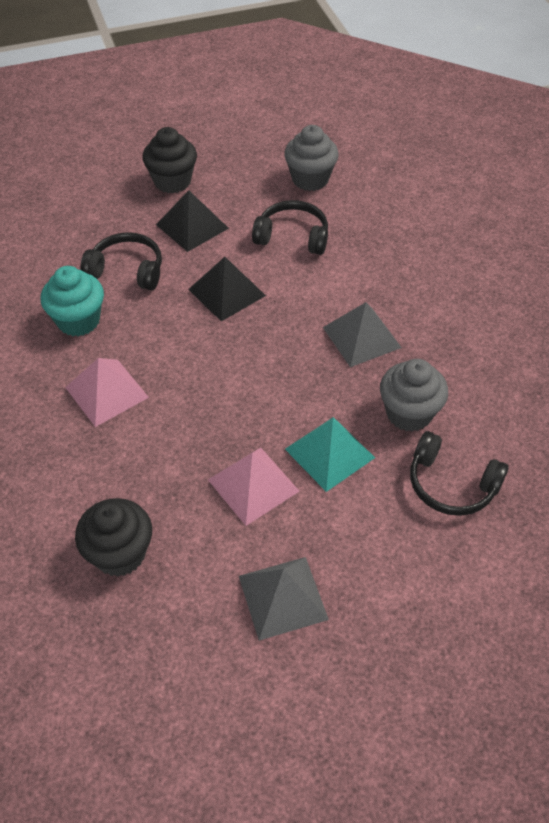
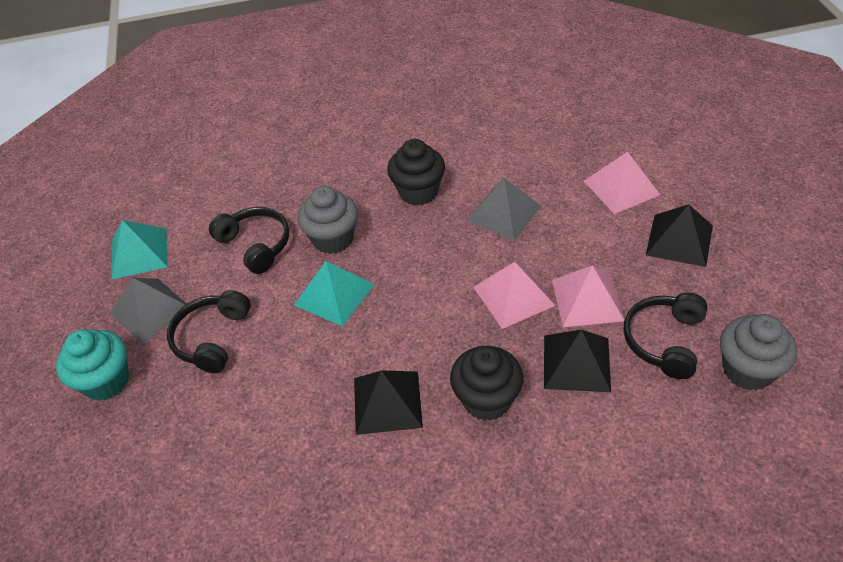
black pyramid: 2 -> 3
pink pyramid: 2 -> 3
turquoise pyramid: 1 -> 2

